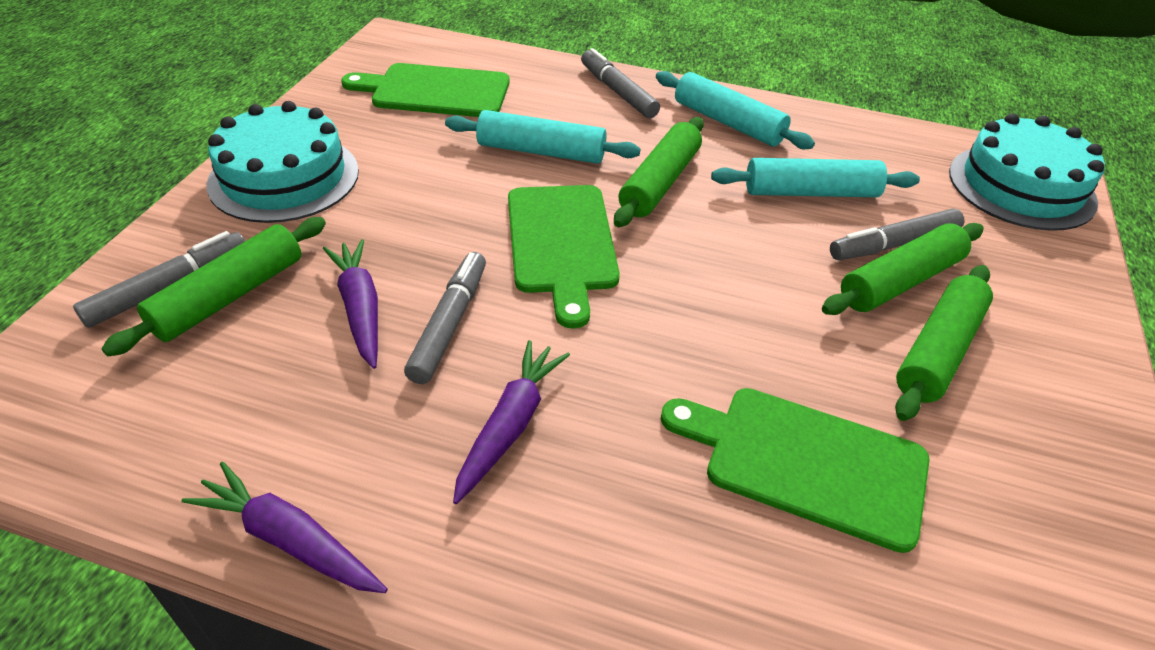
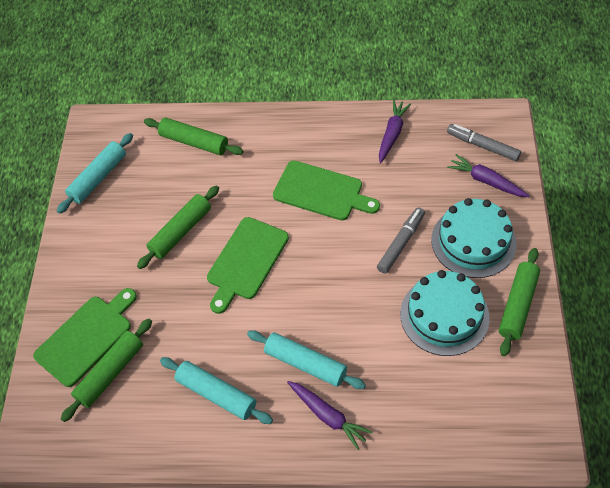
grey marker: 4 -> 2

